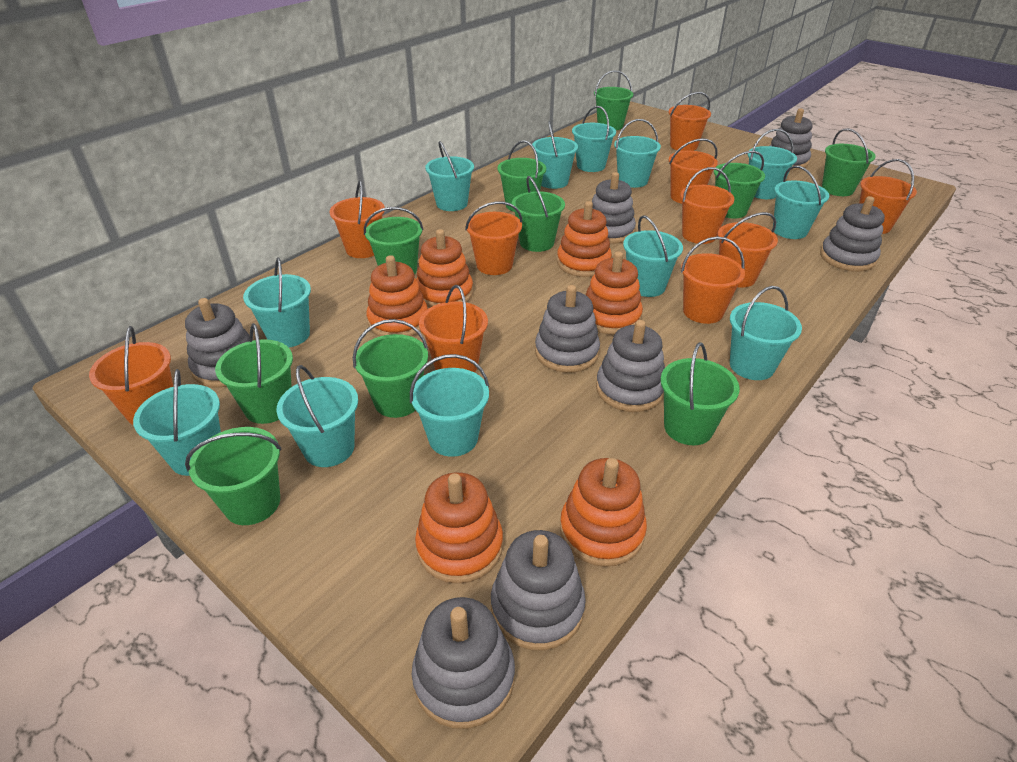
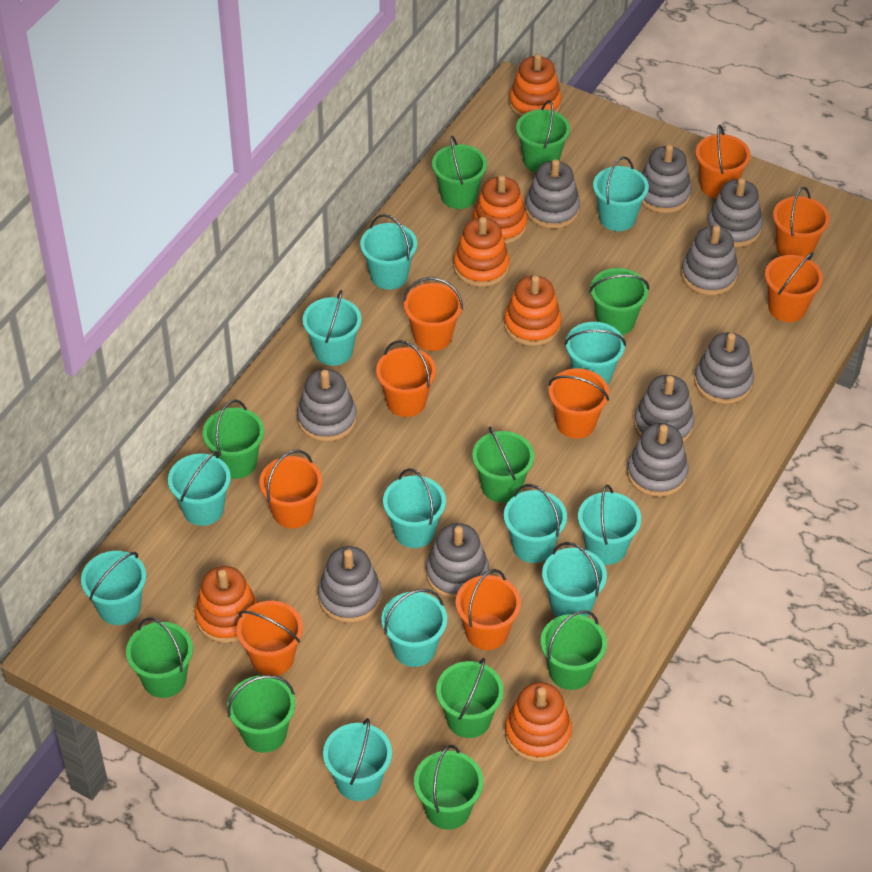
grey stacking toy: 8 -> 10
orange bucket: 10 -> 9

